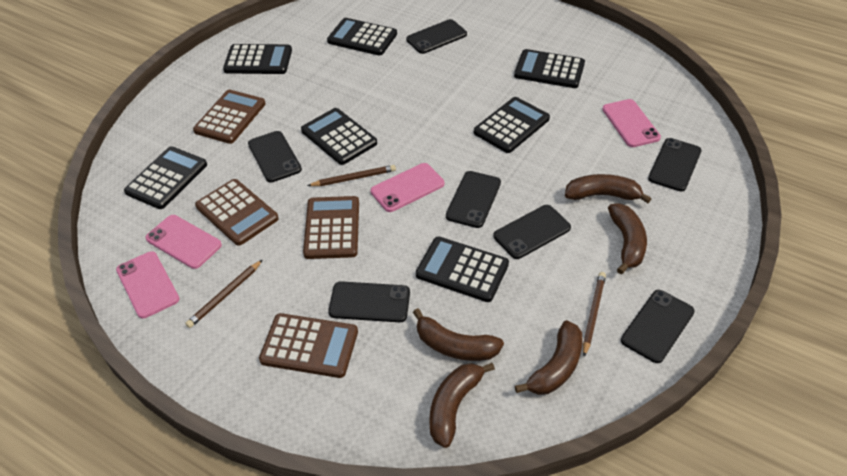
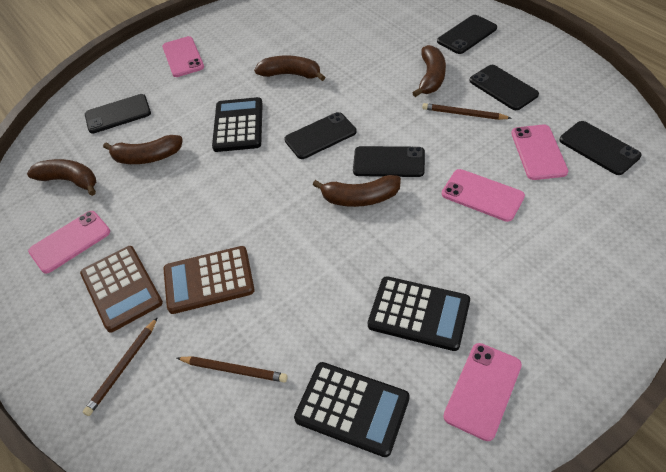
black calculator: 7 -> 3
black phone: 7 -> 6
brown calculator: 4 -> 2
pink phone: 4 -> 5

